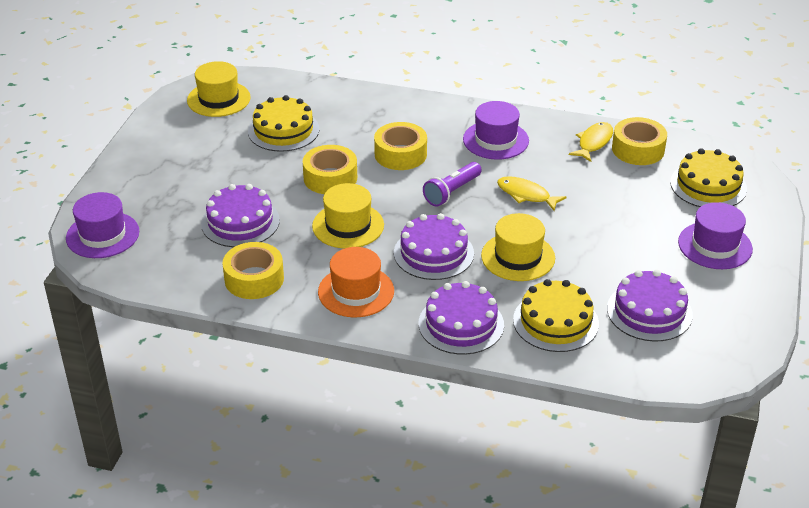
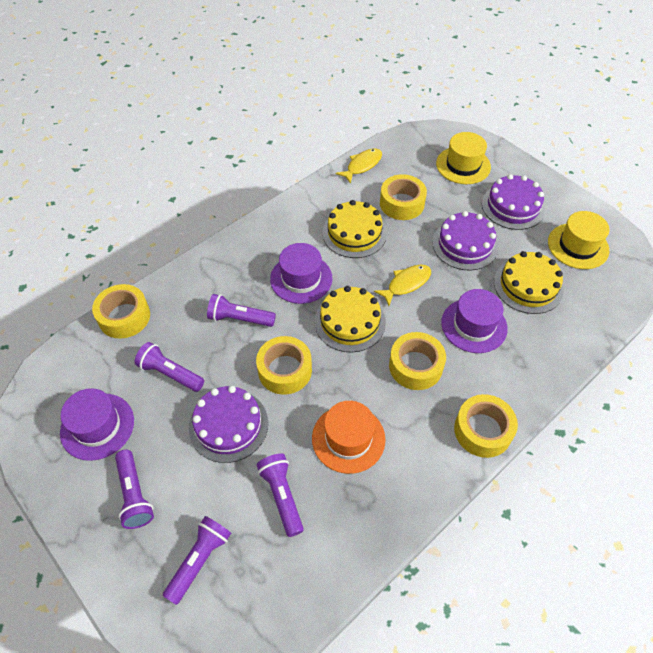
purple cake: 4 -> 3
purple flashlight: 1 -> 5
yellow hat: 3 -> 2
yellow tape: 4 -> 5

